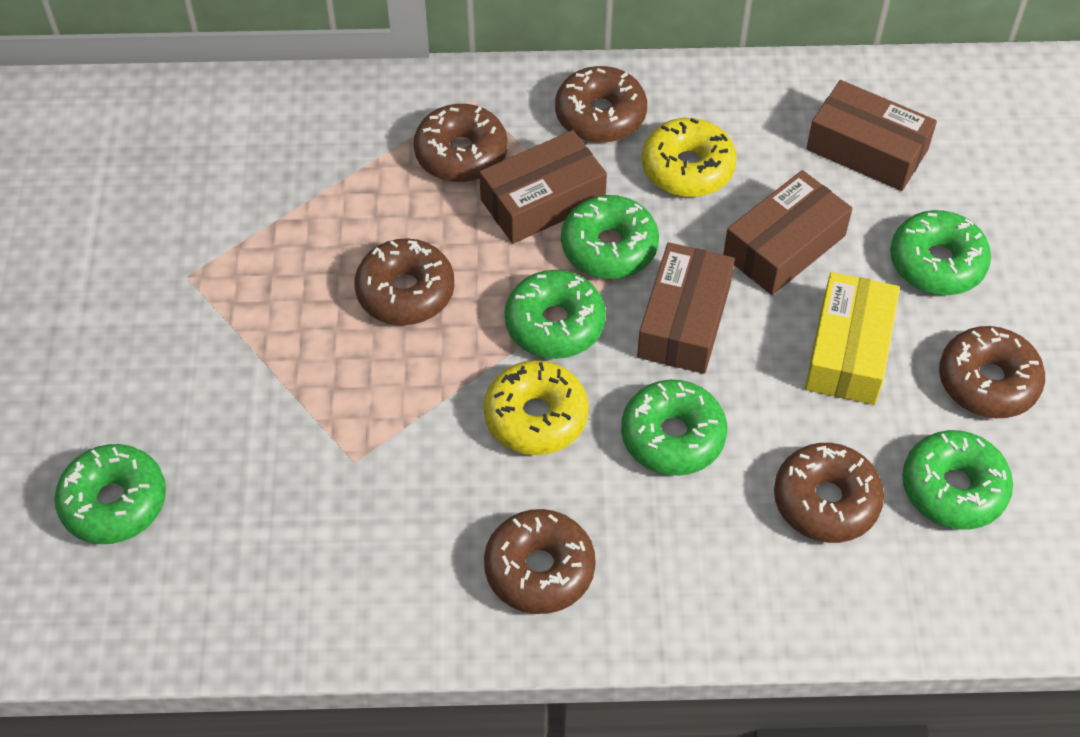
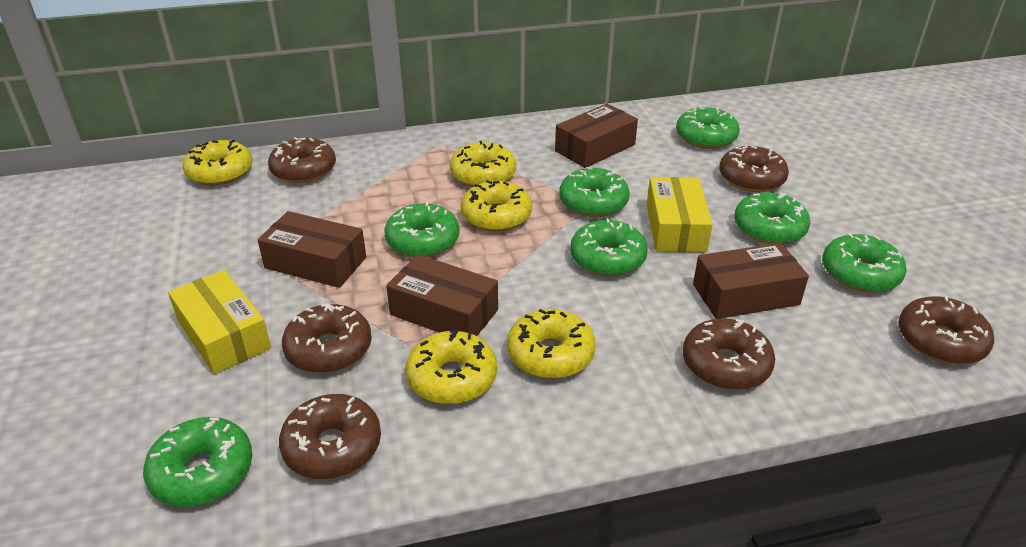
green donut: 6 -> 7
yellow box: 1 -> 2
yellow donut: 2 -> 5

